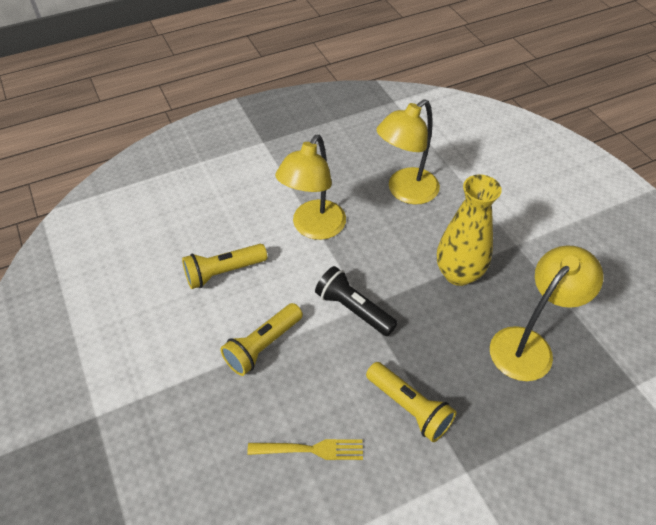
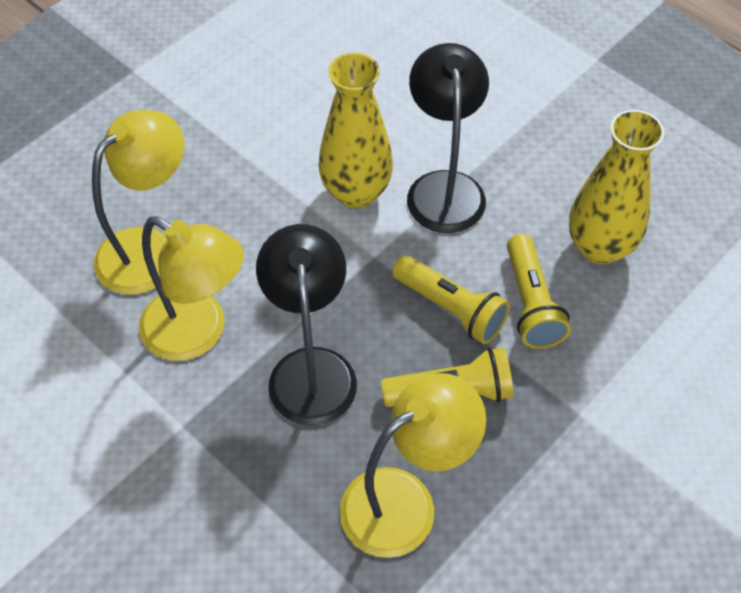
black flashlight: 1 -> 0
black lamp: 0 -> 2
yellow fork: 1 -> 0
yellow vase: 1 -> 2

